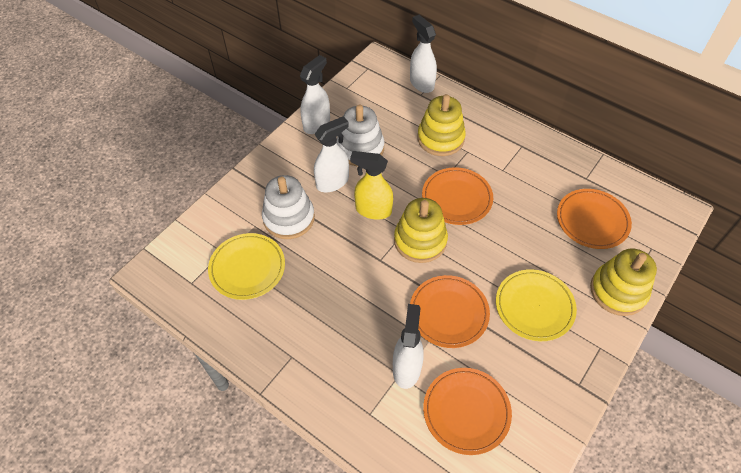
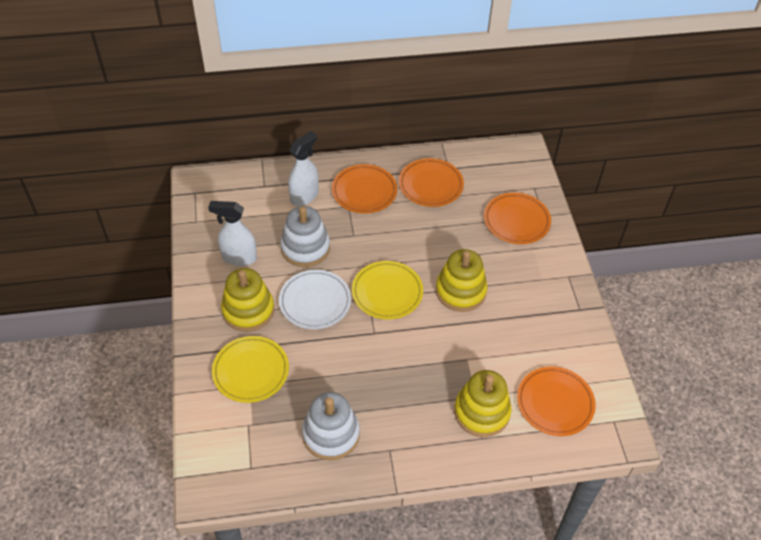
white plate: 0 -> 1
white spray bottle: 4 -> 2
yellow spray bottle: 1 -> 0

